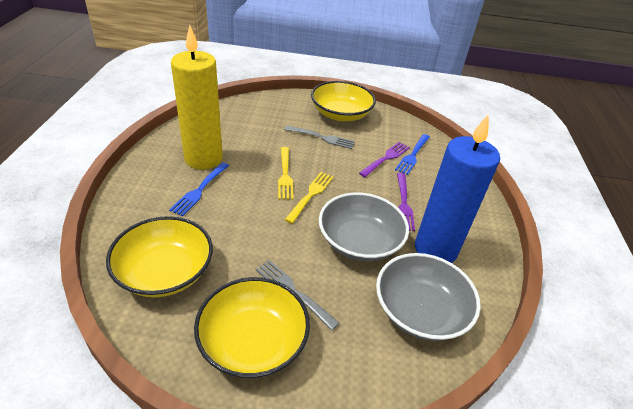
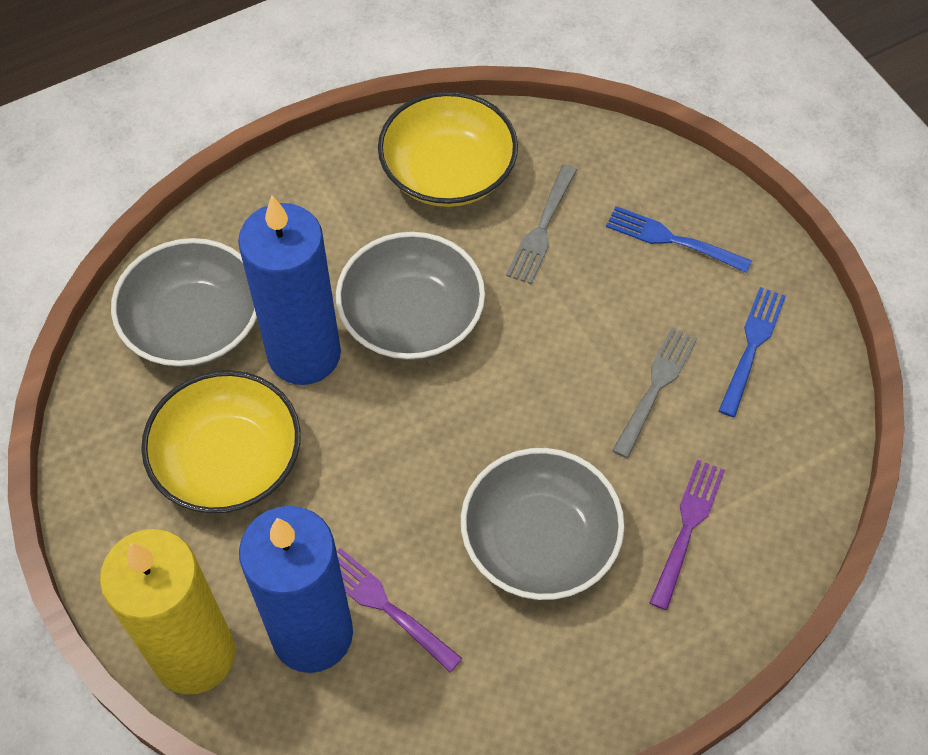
blue candle: 1 -> 2
grey bowl: 2 -> 3
yellow bowl: 3 -> 2
yellow fork: 2 -> 0

